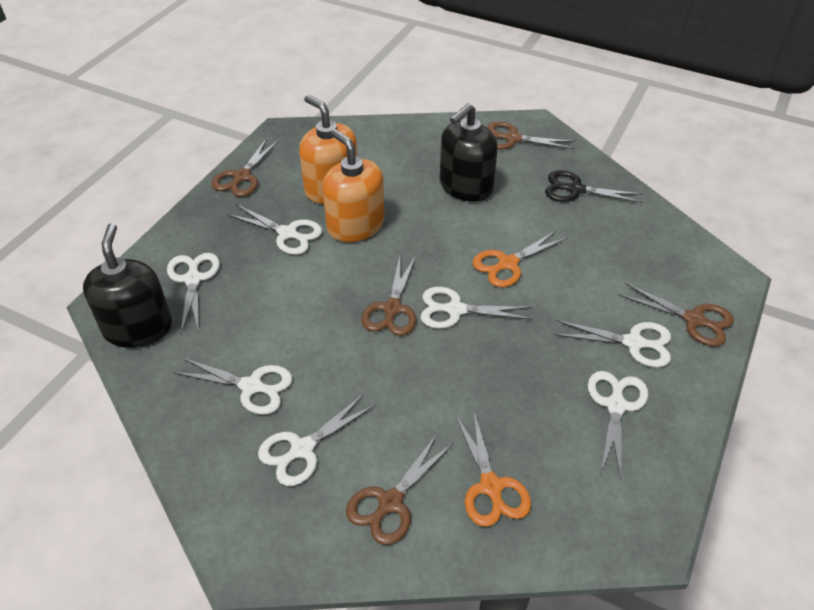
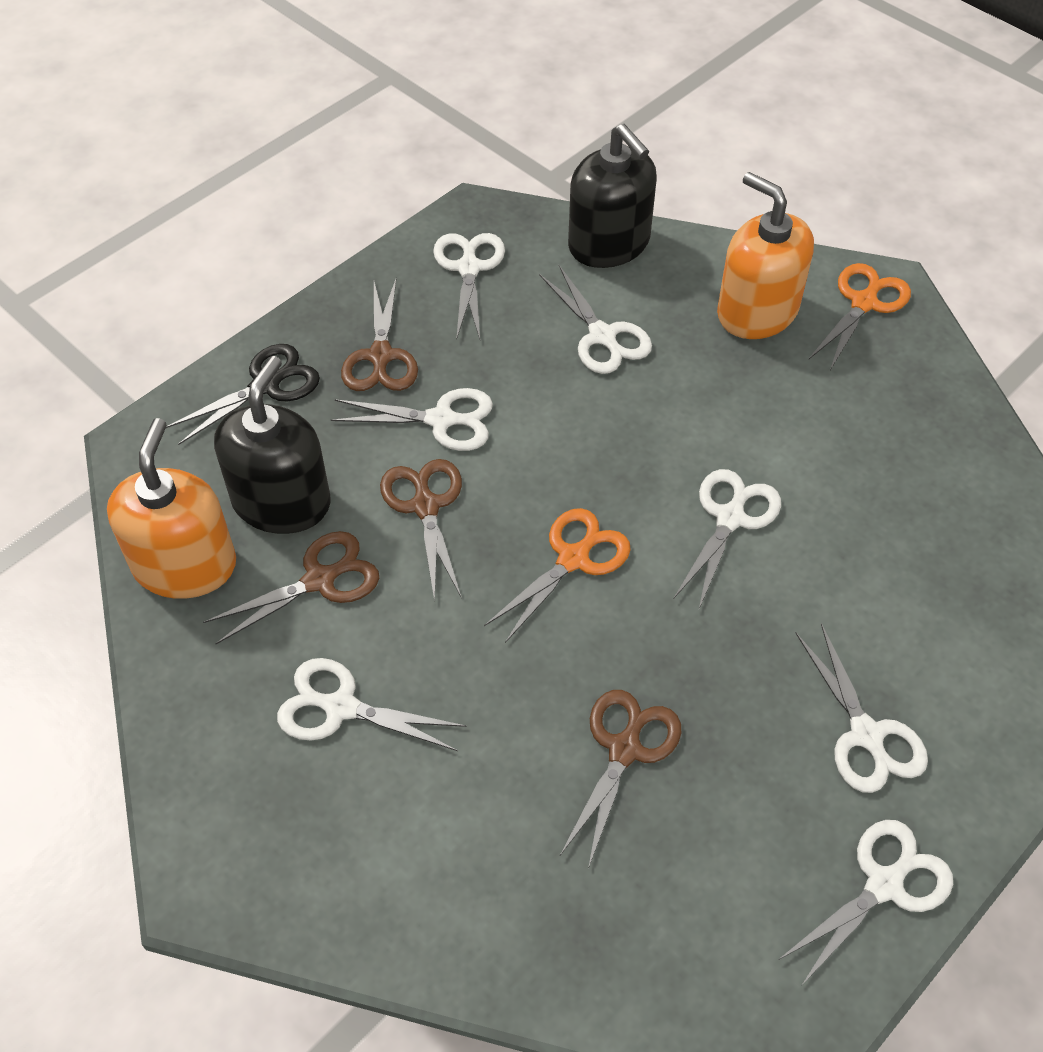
brown scissors: 5 -> 4

